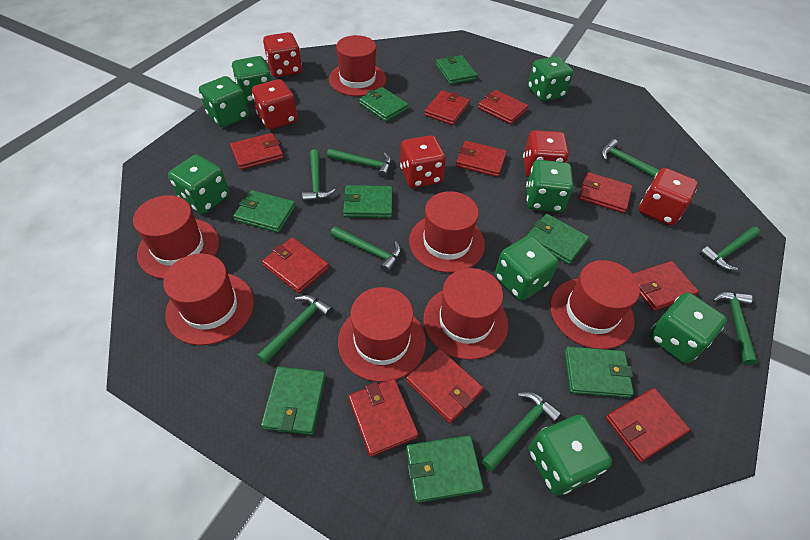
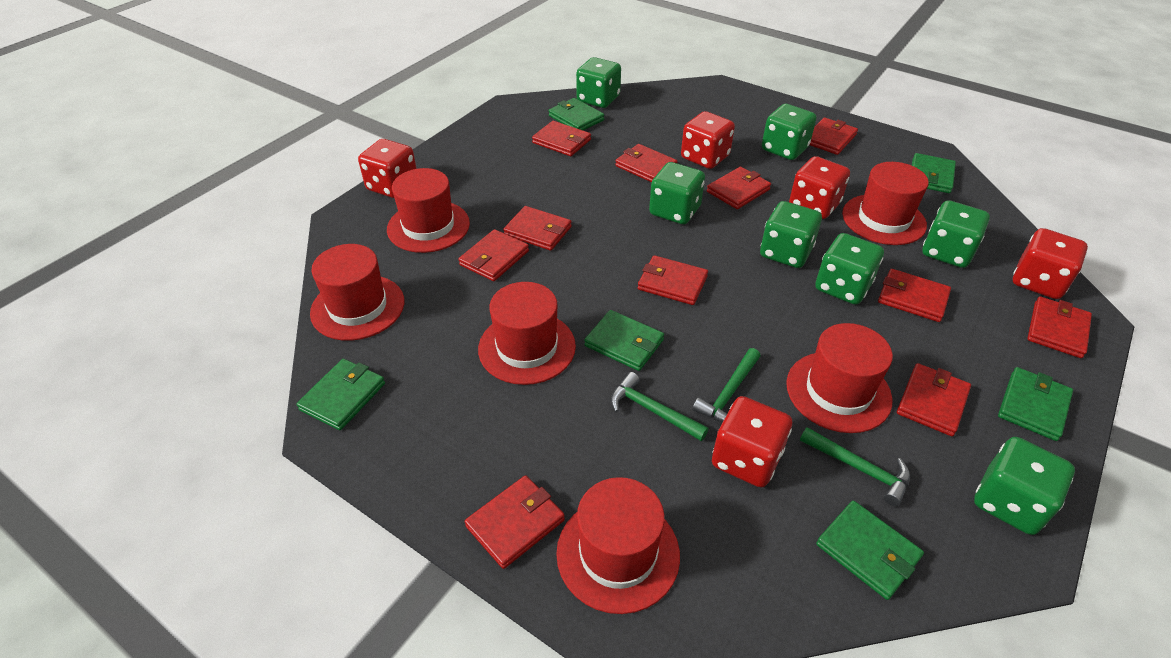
green dice: 8 -> 7
green hammer: 8 -> 3
green wallet: 8 -> 6
red hat: 7 -> 6
red wallet: 10 -> 11

